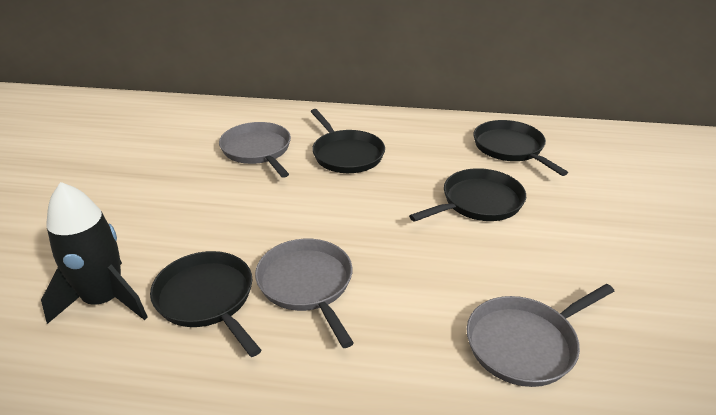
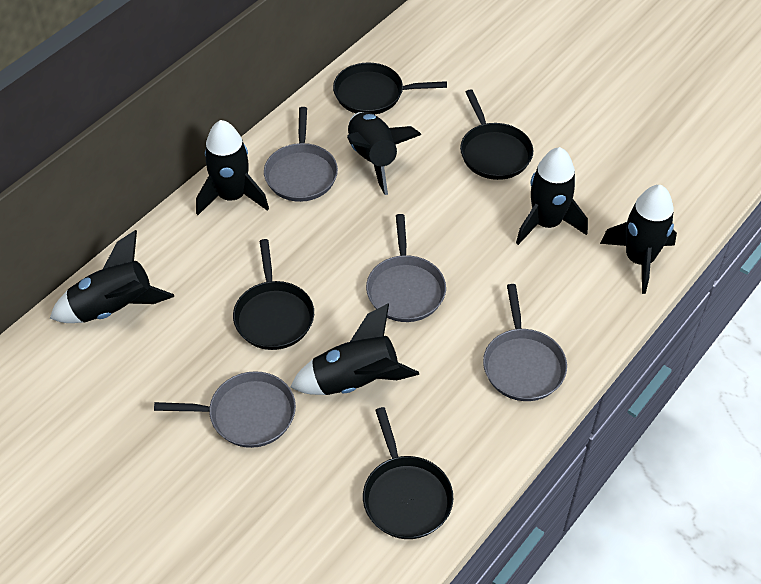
black rocket: 1 -> 6
grey pan: 3 -> 4

